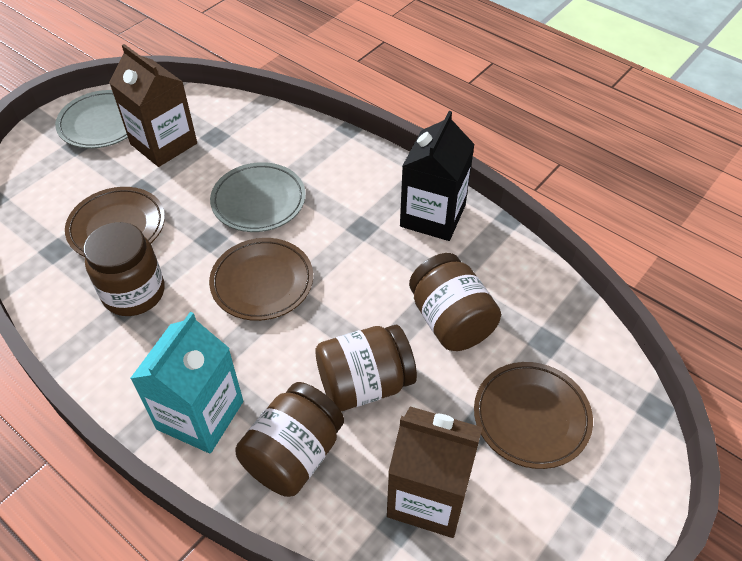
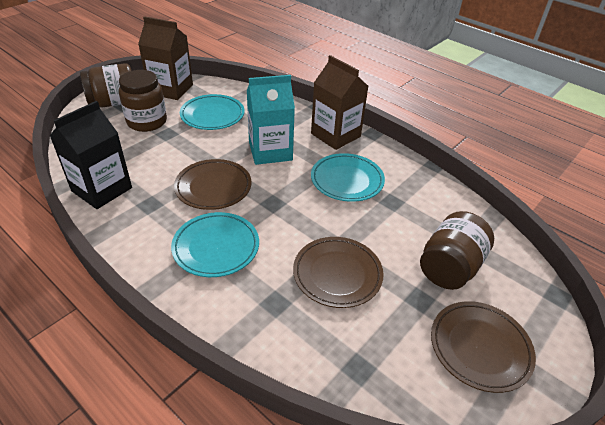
brown jar: 4 -> 3
grey plate: 2 -> 0
turquoise plate: 0 -> 3

